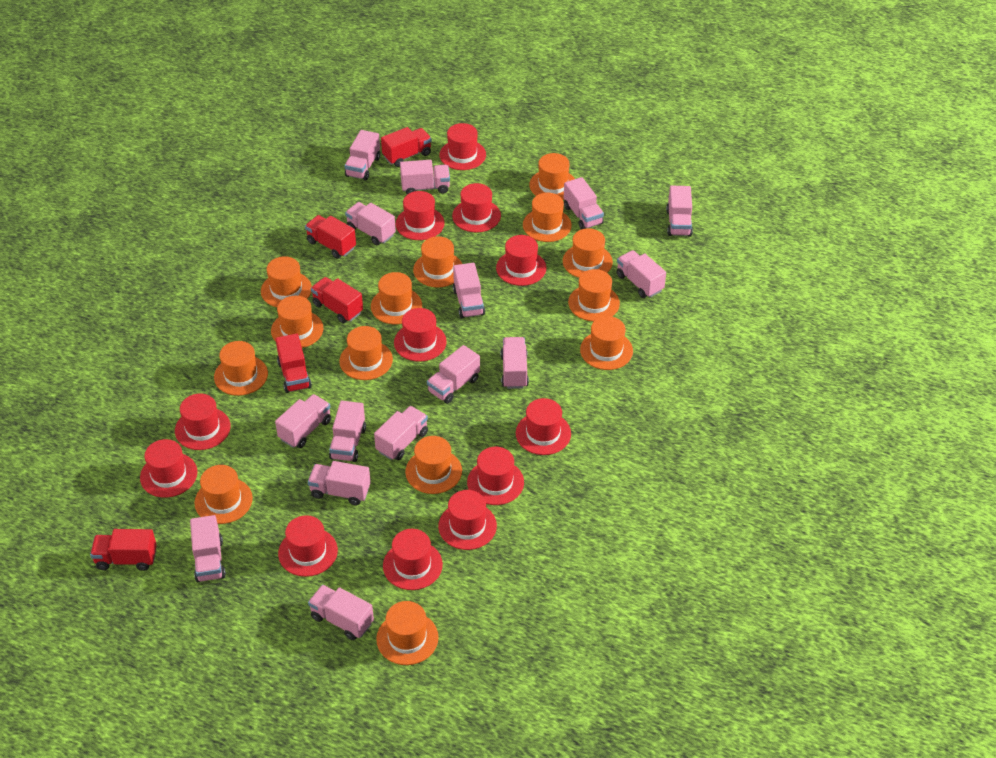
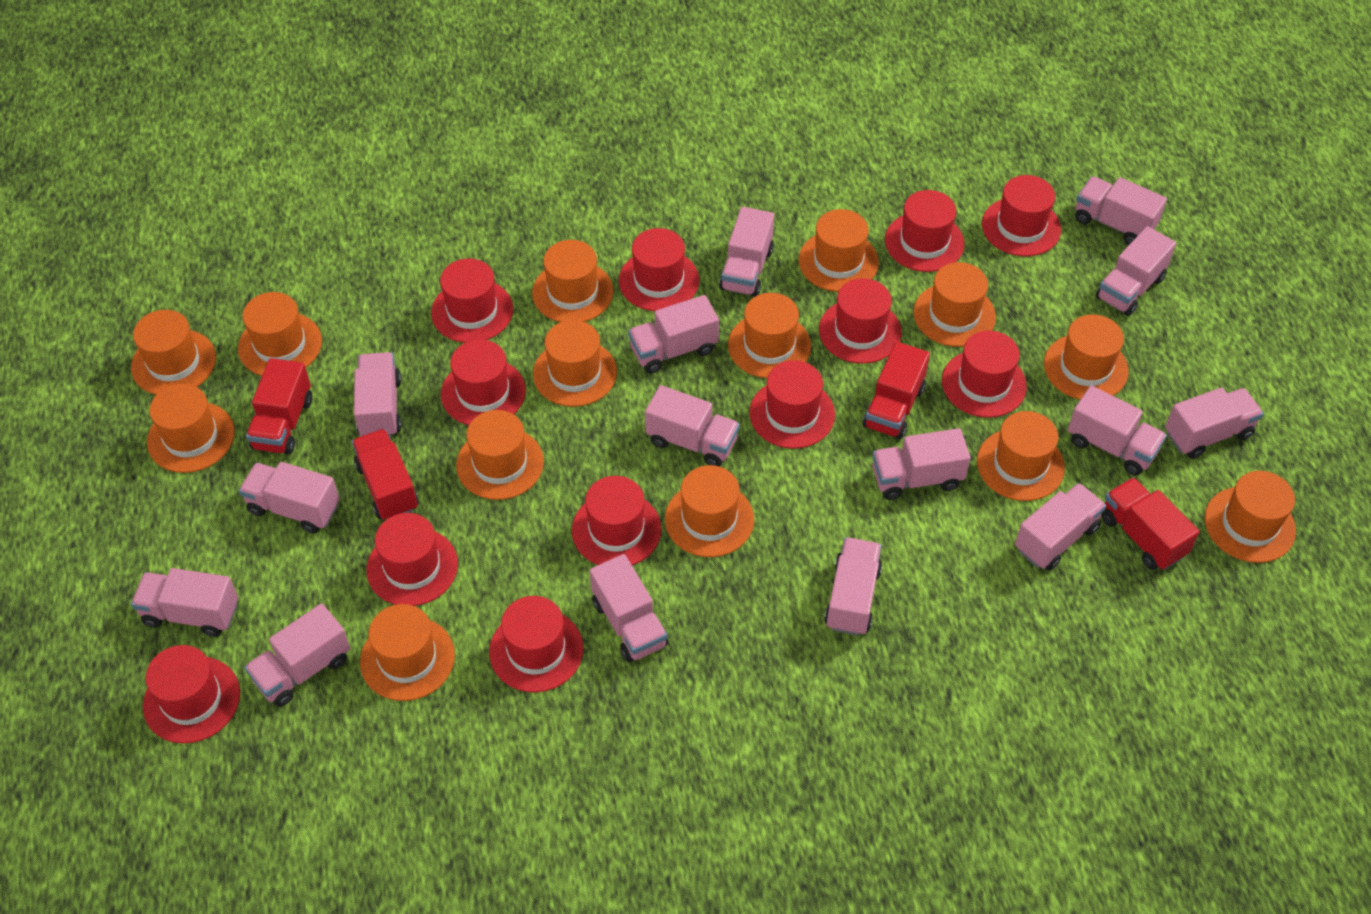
red truck: 5 -> 4

